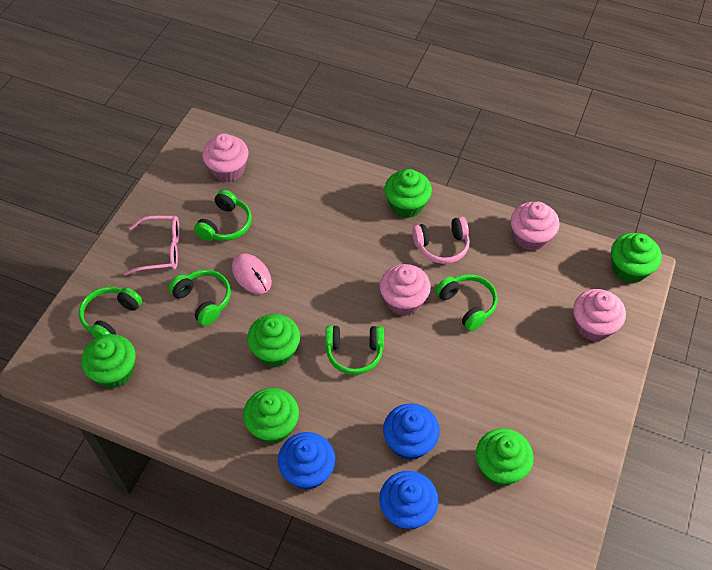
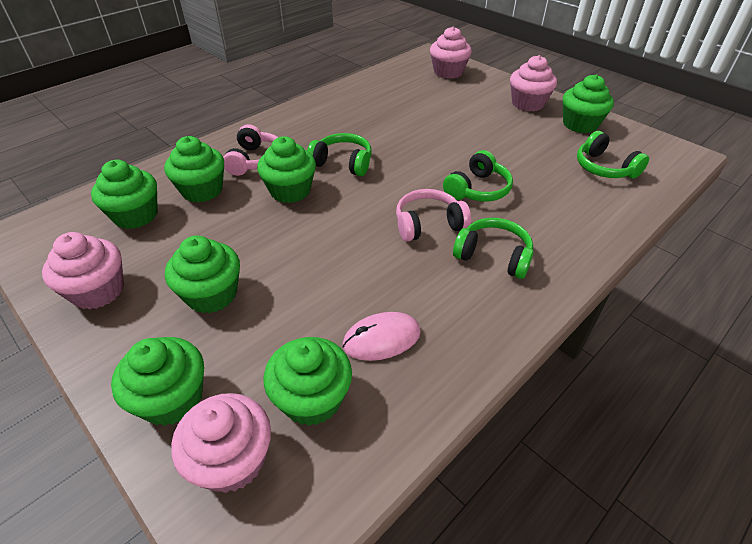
blue cupcake: 3 -> 0
green cupcake: 6 -> 7
green headphones: 5 -> 4
pink glasses: 1 -> 0
pink headphones: 1 -> 2

